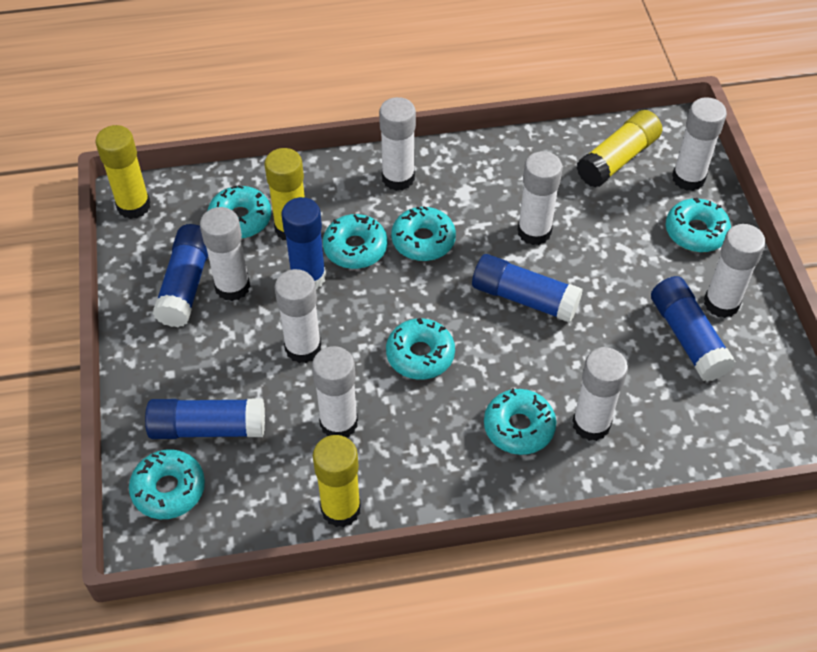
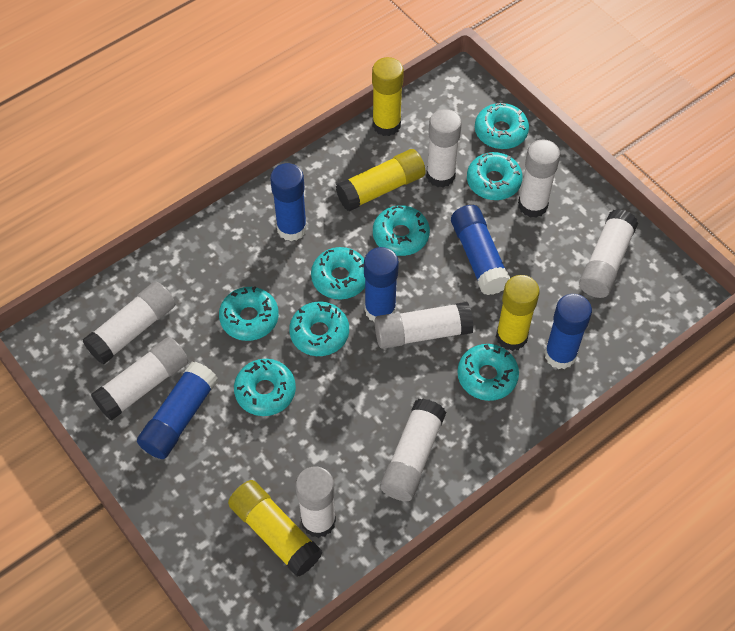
turquoise donut: 7 -> 8

